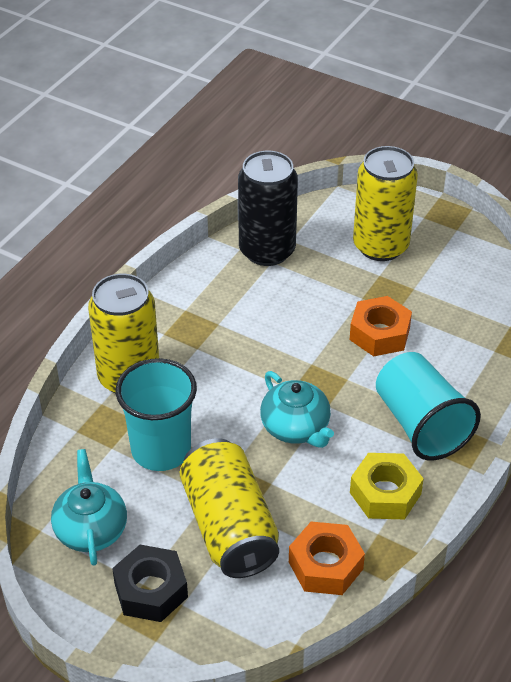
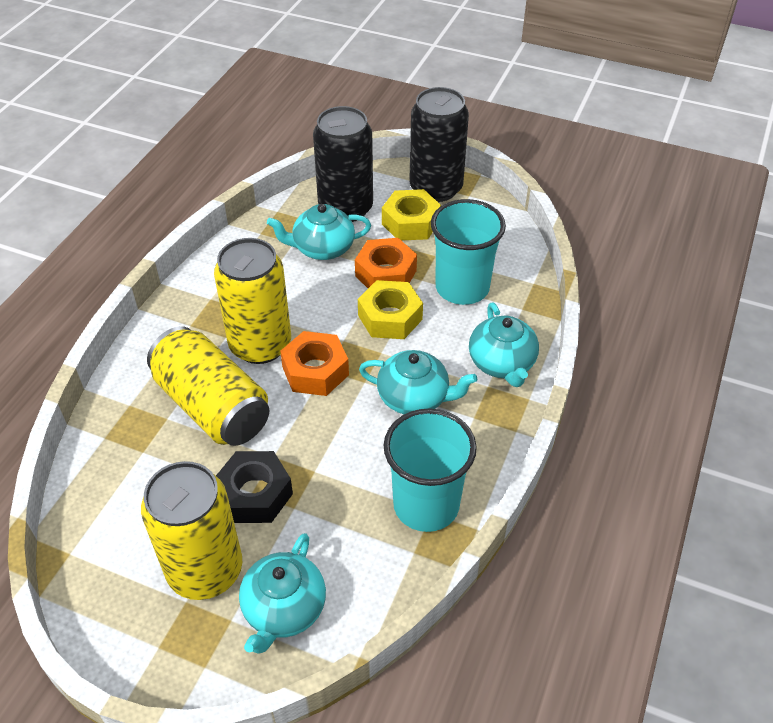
black can: 1 -> 2
turquoise teapot: 2 -> 4
yellow nut: 1 -> 2

